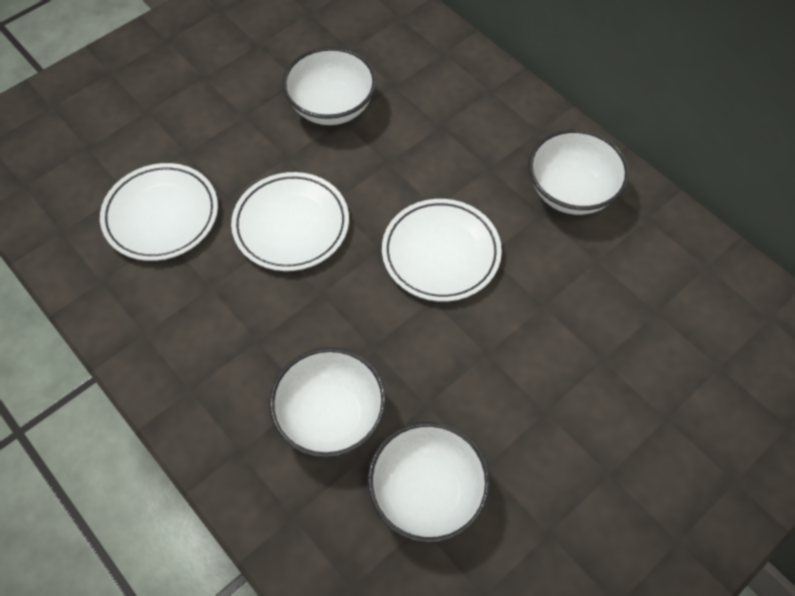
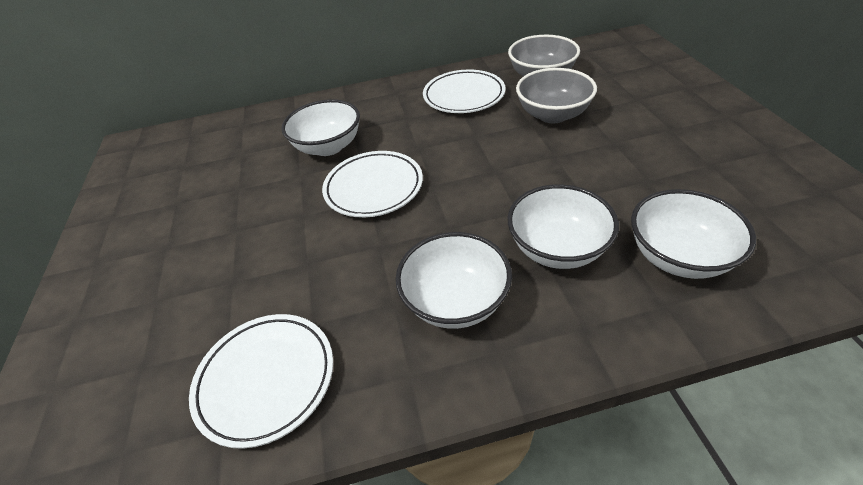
grey bowl: 0 -> 2

